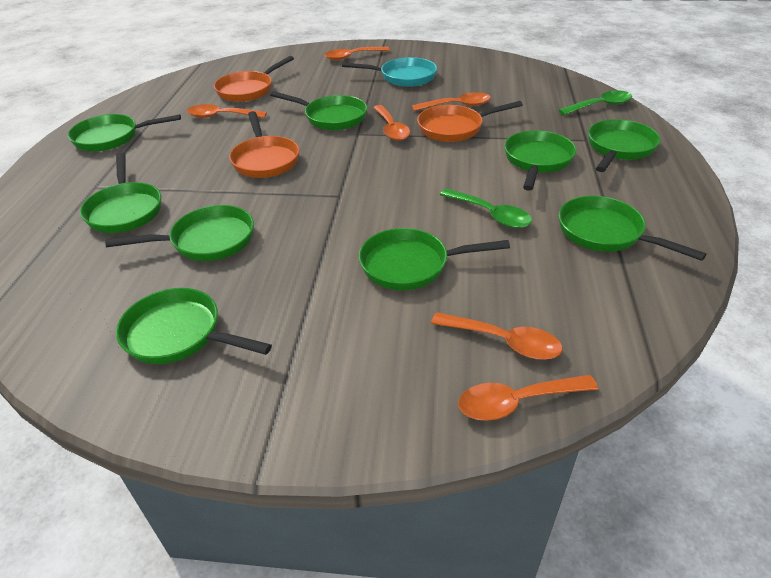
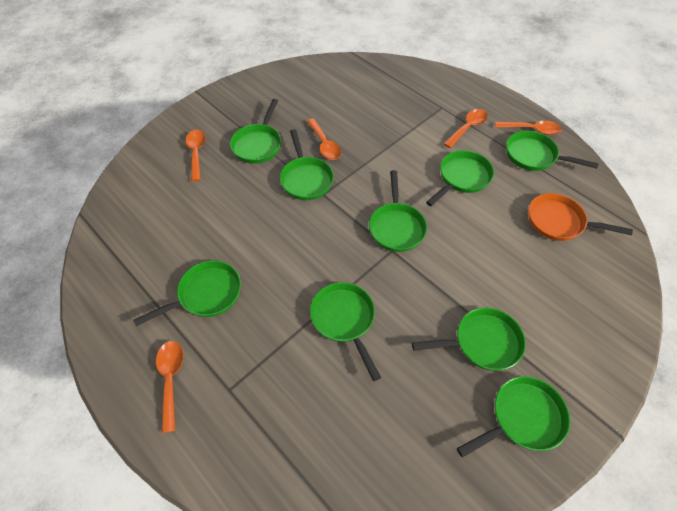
green spoon: 2 -> 0
orange pan: 3 -> 1
orange spoon: 6 -> 5
turquoise pan: 1 -> 0

